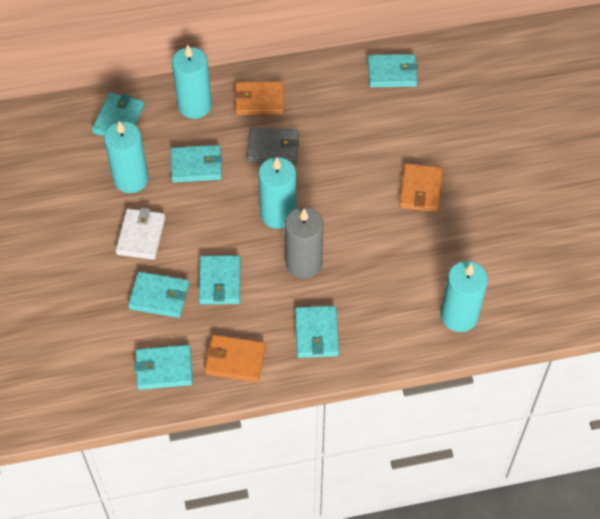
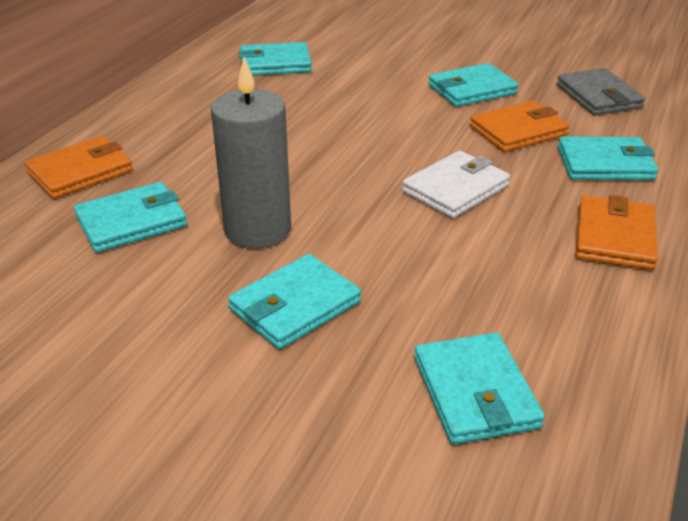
turquoise candle: 4 -> 0
turquoise wallet: 7 -> 6

